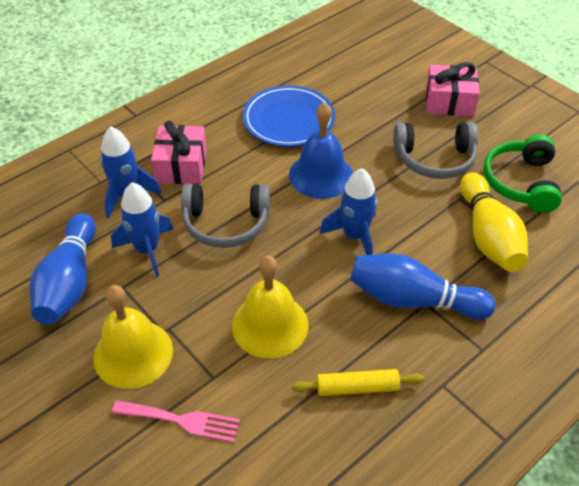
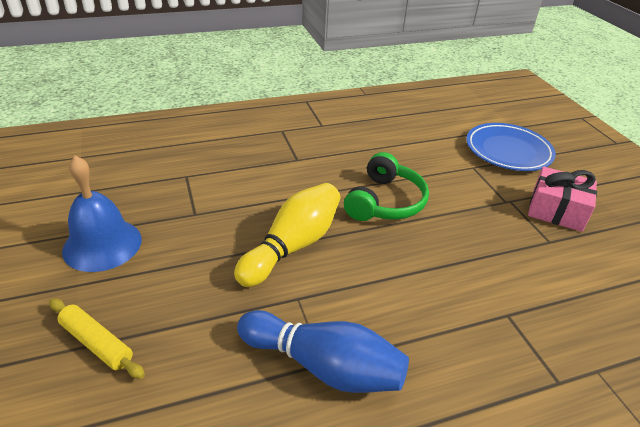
blue bowling pin: 2 -> 1
blue rocket: 3 -> 0
grey headphones: 2 -> 0
pink fork: 1 -> 0
pink gift: 2 -> 1
yellow bell: 2 -> 0

